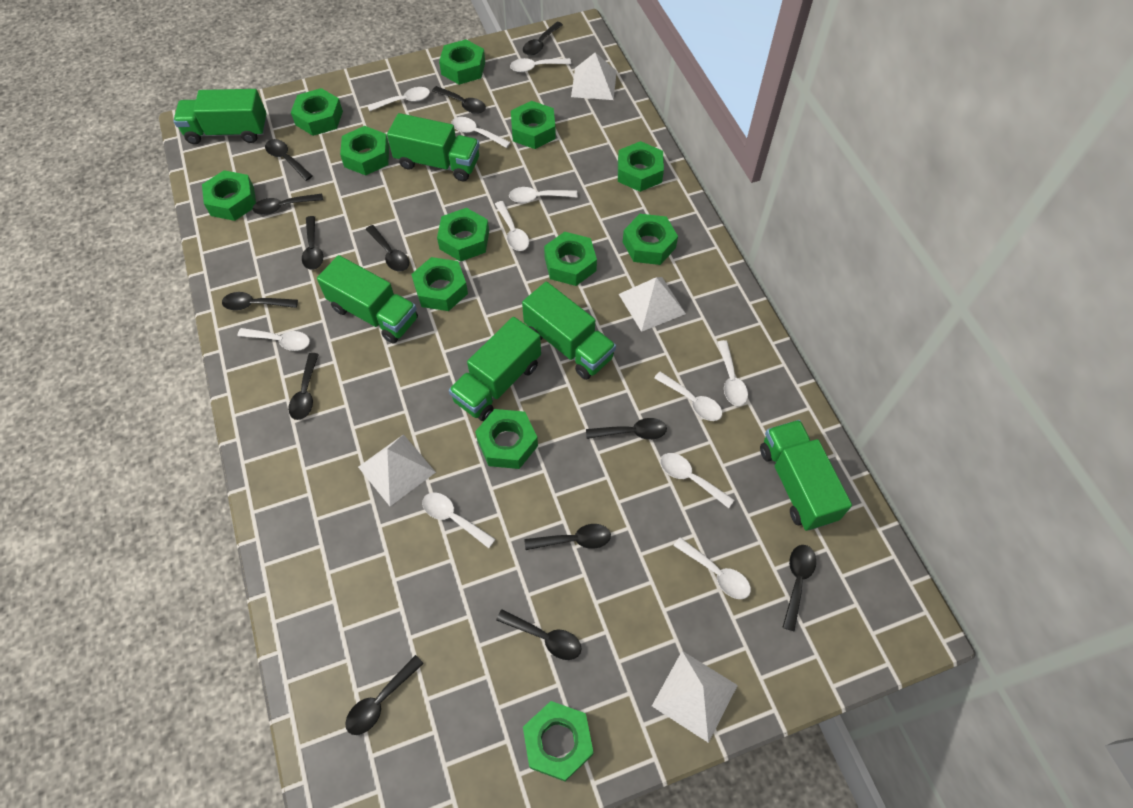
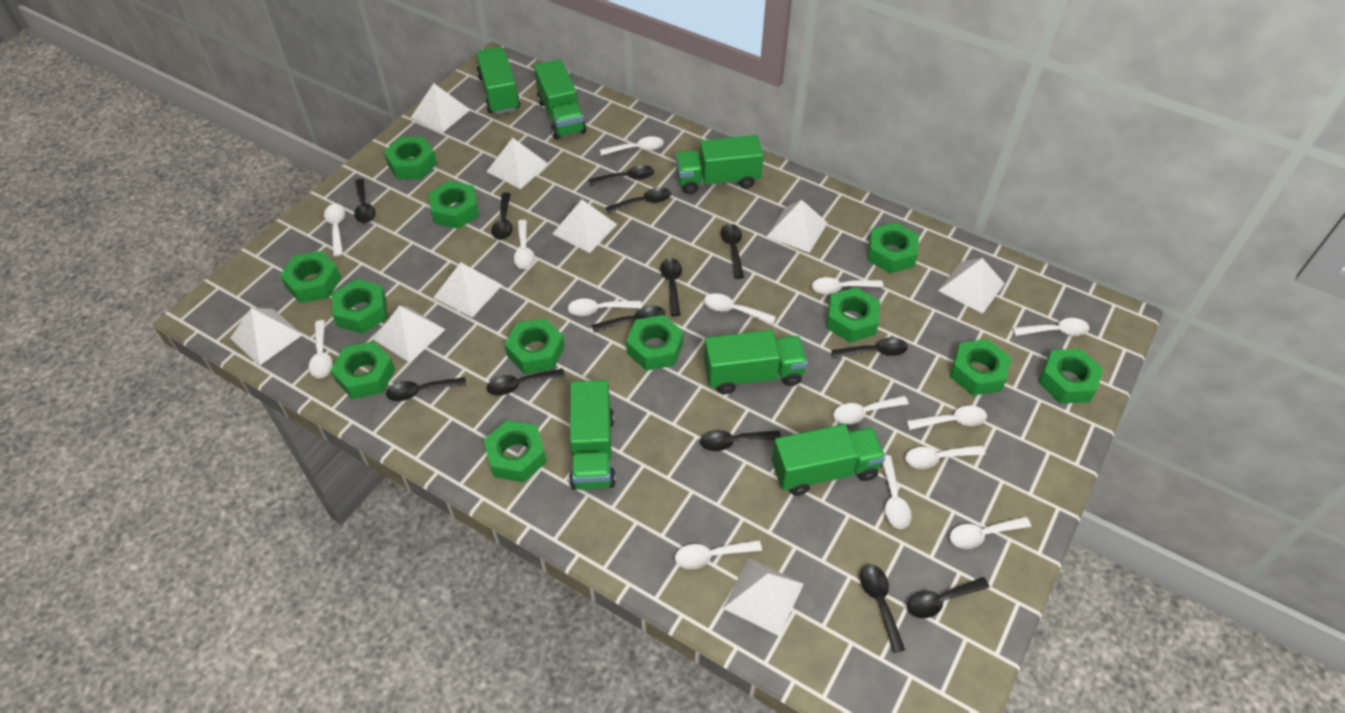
white pyramid: 4 -> 9
white spoon: 11 -> 14

